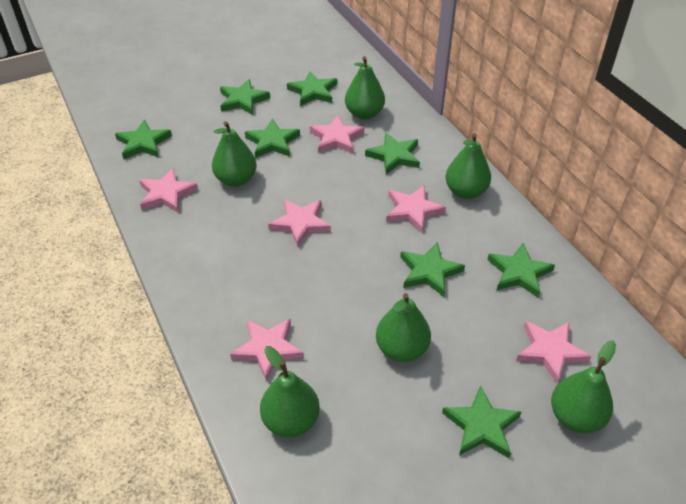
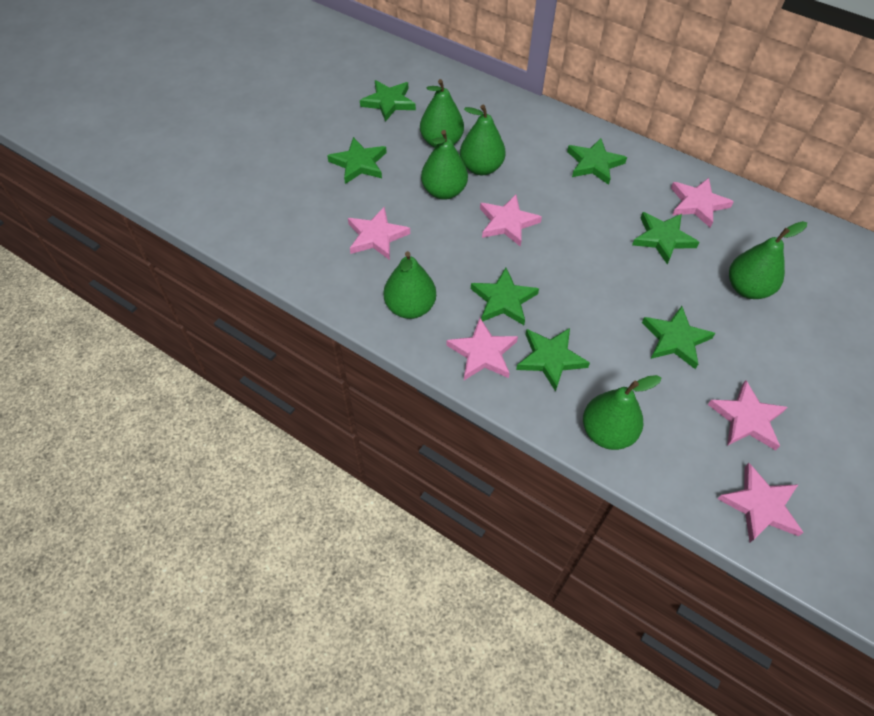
green star: 8 -> 7

